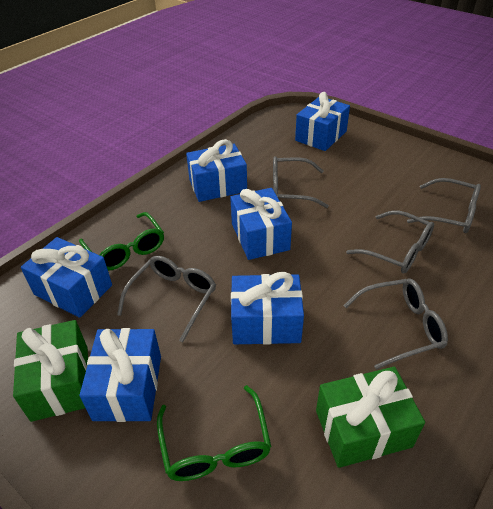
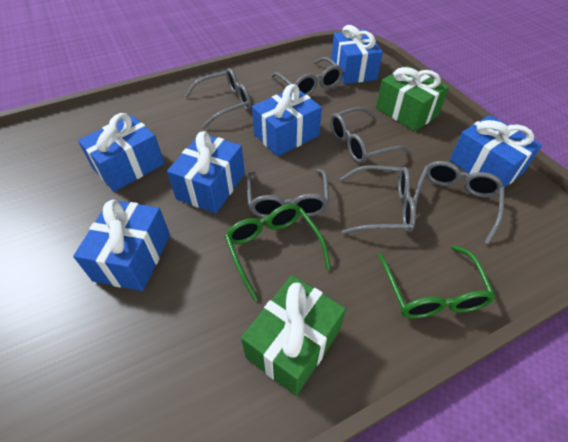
grey glasses: 5 -> 6

